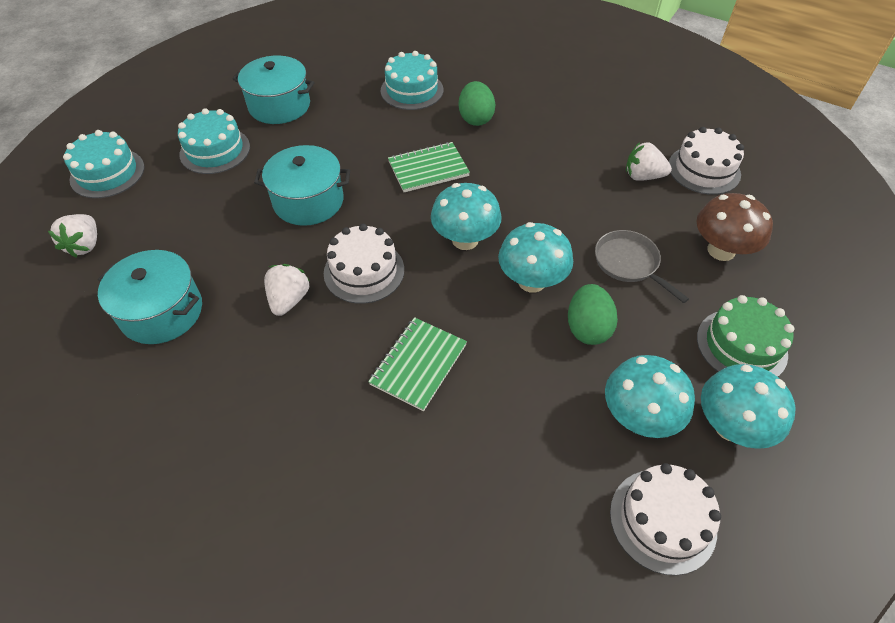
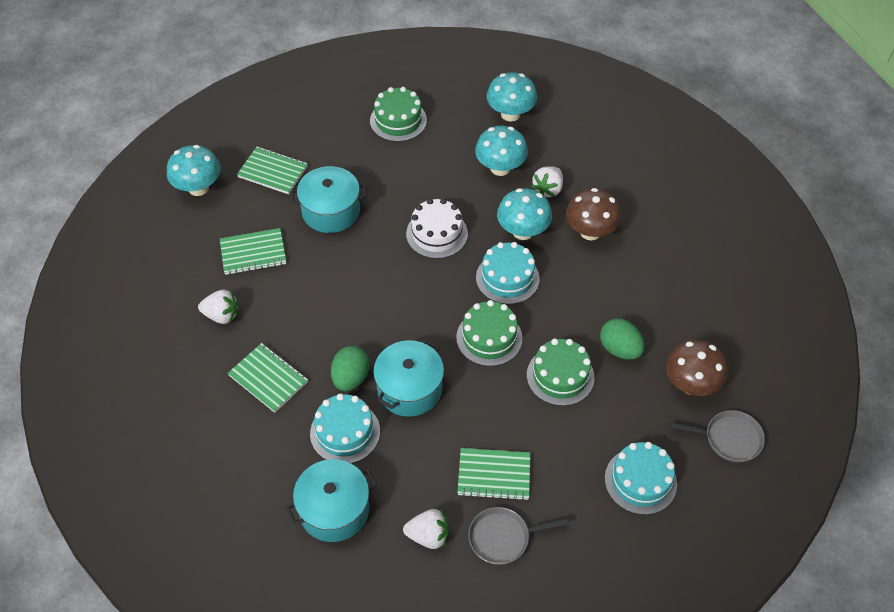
brown mushroom: 1 -> 2
green cake: 1 -> 3
green notebook: 2 -> 4
grey pan: 1 -> 2
white cake: 3 -> 1

